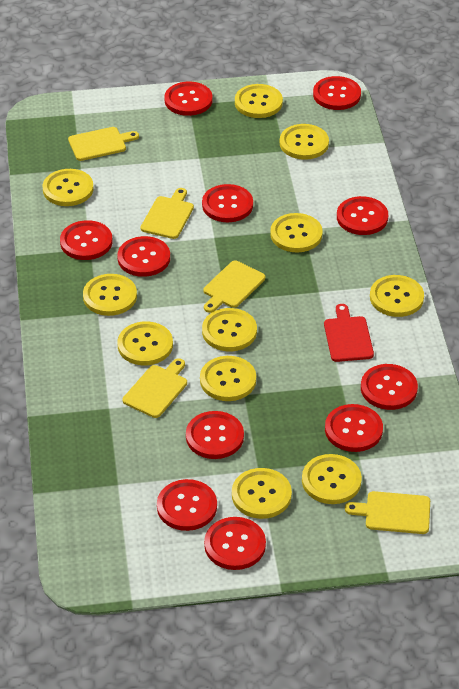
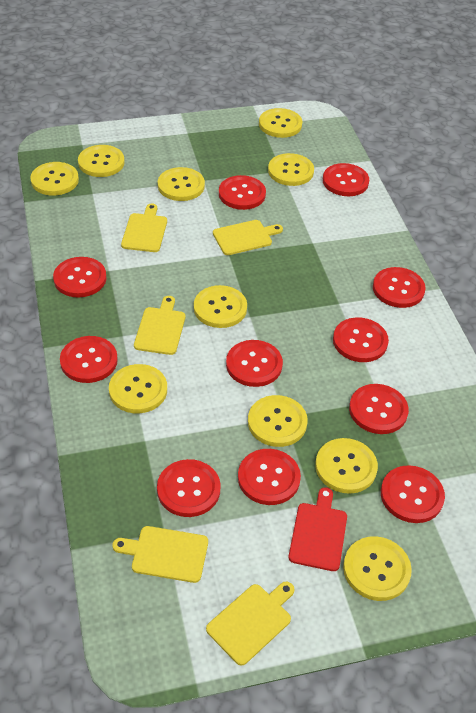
yellow button: 11 -> 10

